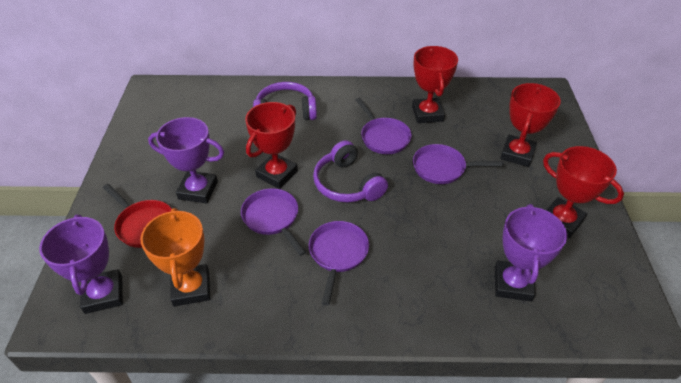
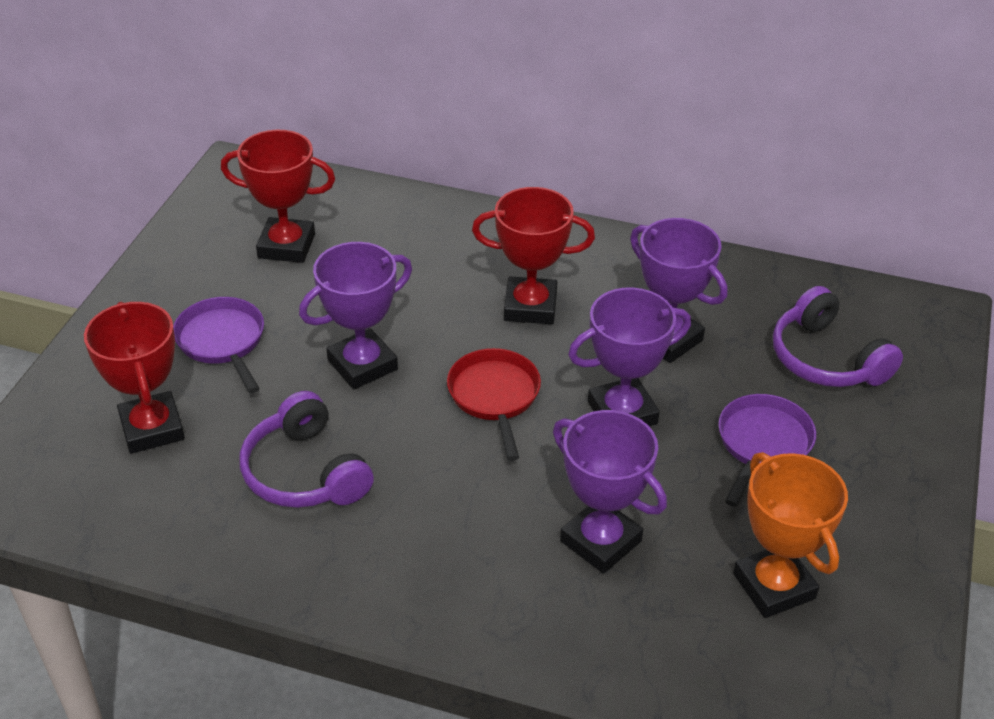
purple pan: 4 -> 2
purple trophy: 3 -> 4
red trophy: 4 -> 3

